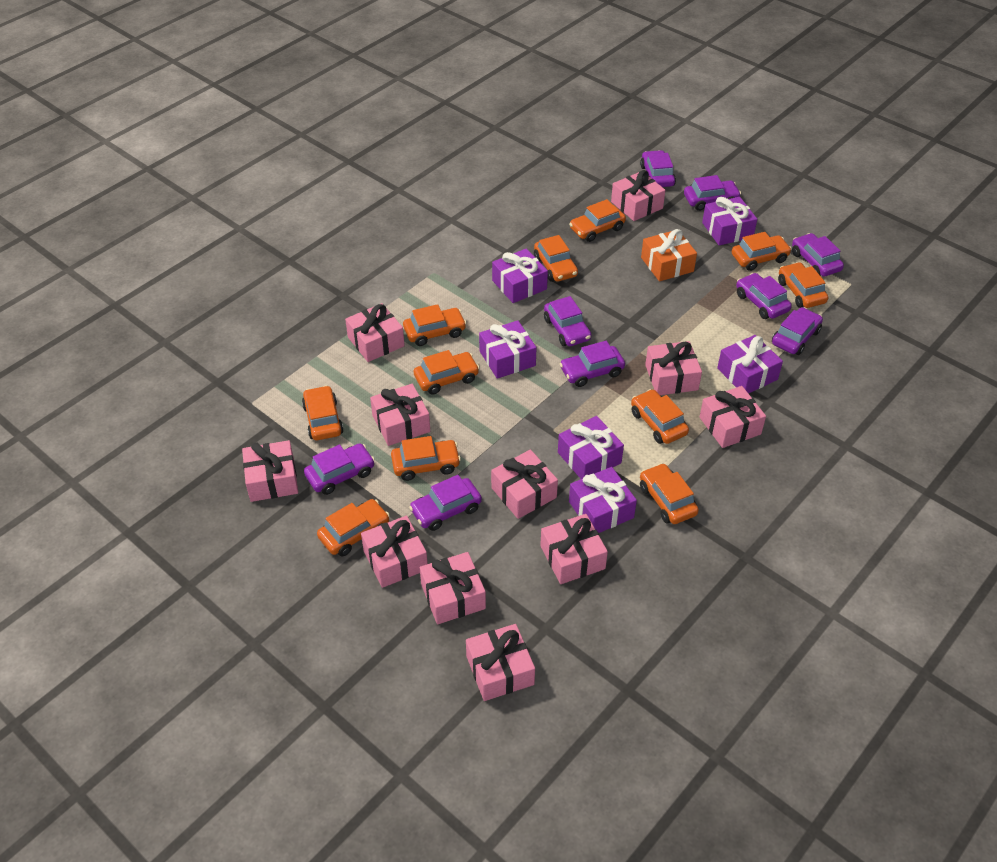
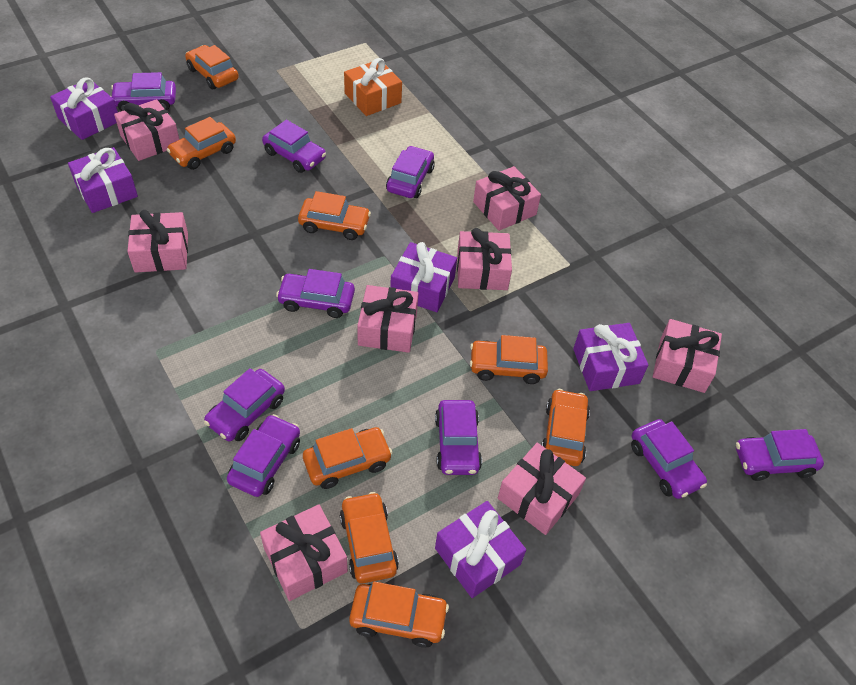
orange car: 11 -> 8
pink gift: 11 -> 8
purple gift: 6 -> 5

